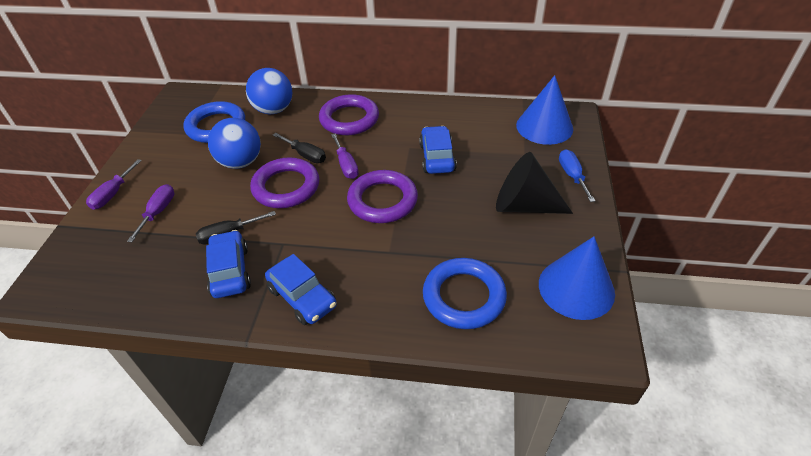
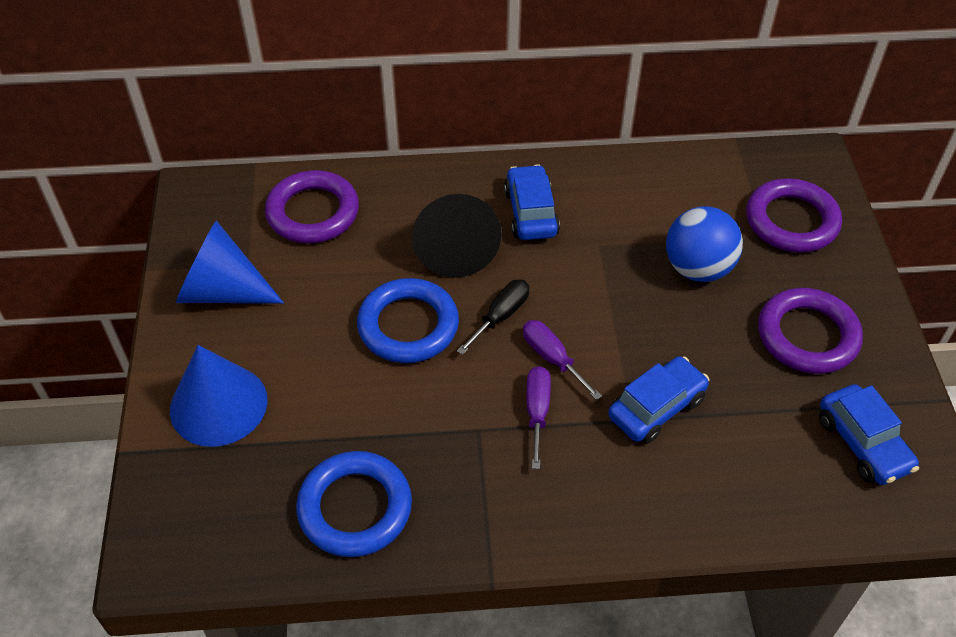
black screwdriver: 2 -> 1
blue ball: 2 -> 1
blue screwdriver: 1 -> 0
purple screwdriver: 3 -> 2

